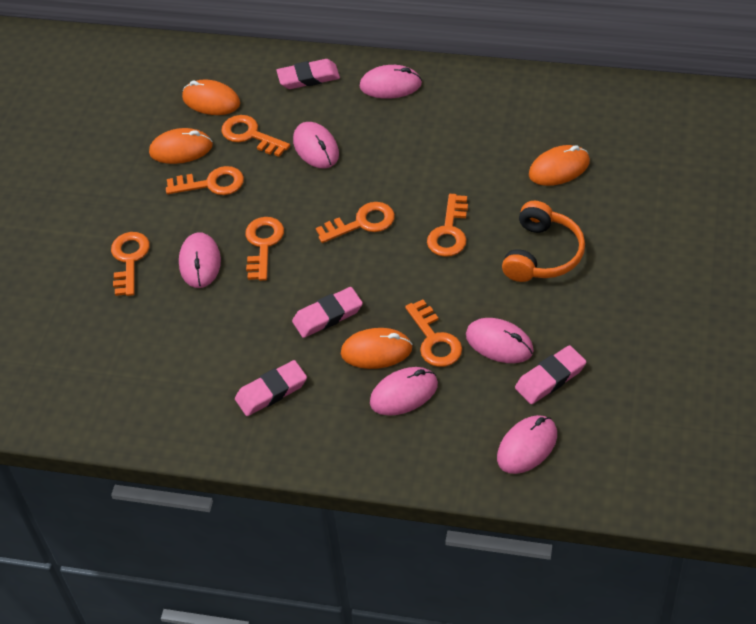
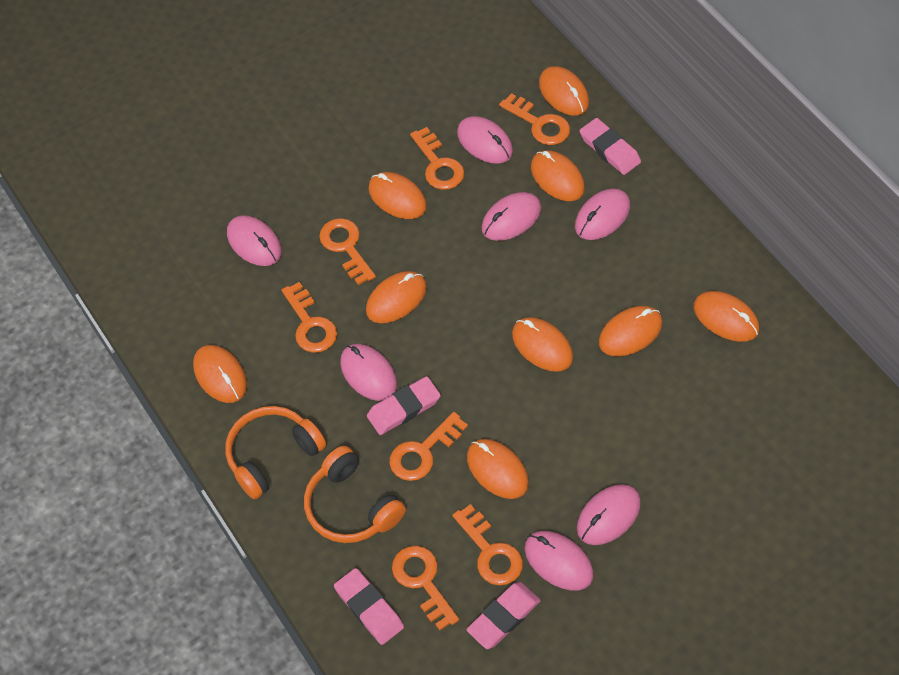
orange headphones: 1 -> 2
orange mouse: 4 -> 9
pink mouse: 6 -> 7

